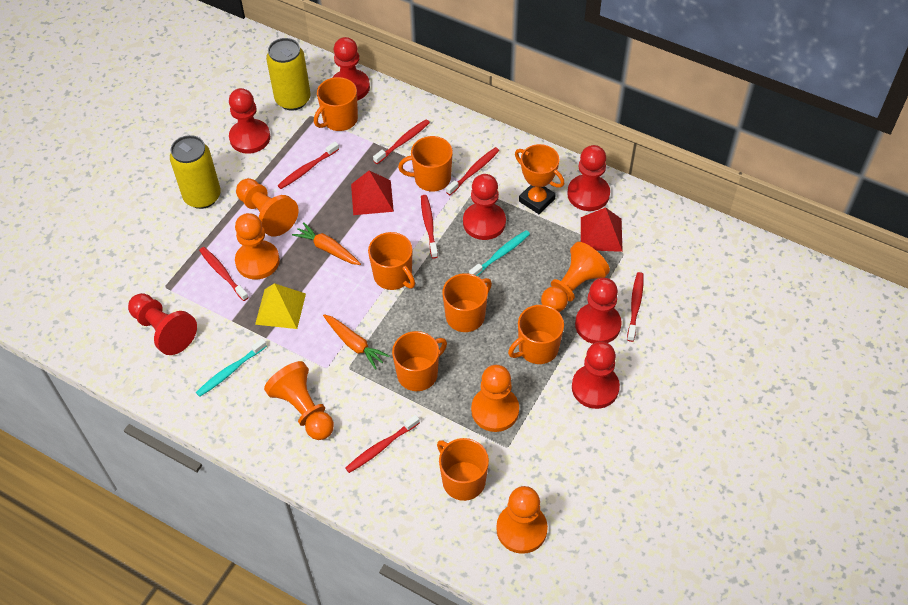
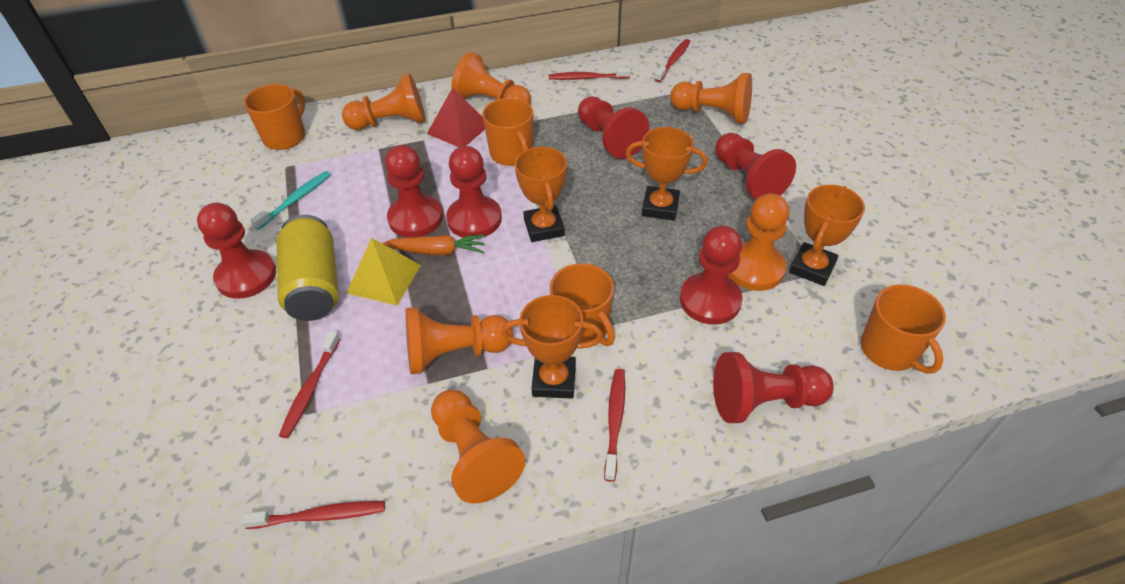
orange carrot: 2 -> 1
orange mug: 7 -> 4
orange trophy: 1 -> 4
red pyramid: 2 -> 1
red toothbrush: 7 -> 5
turquoise toothbrush: 2 -> 1
yellow can: 2 -> 1

